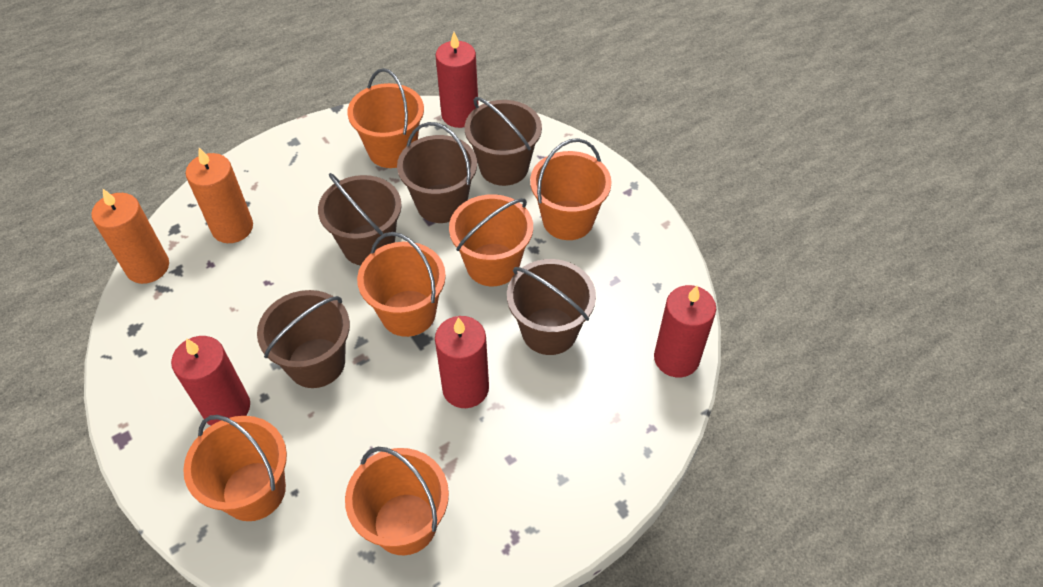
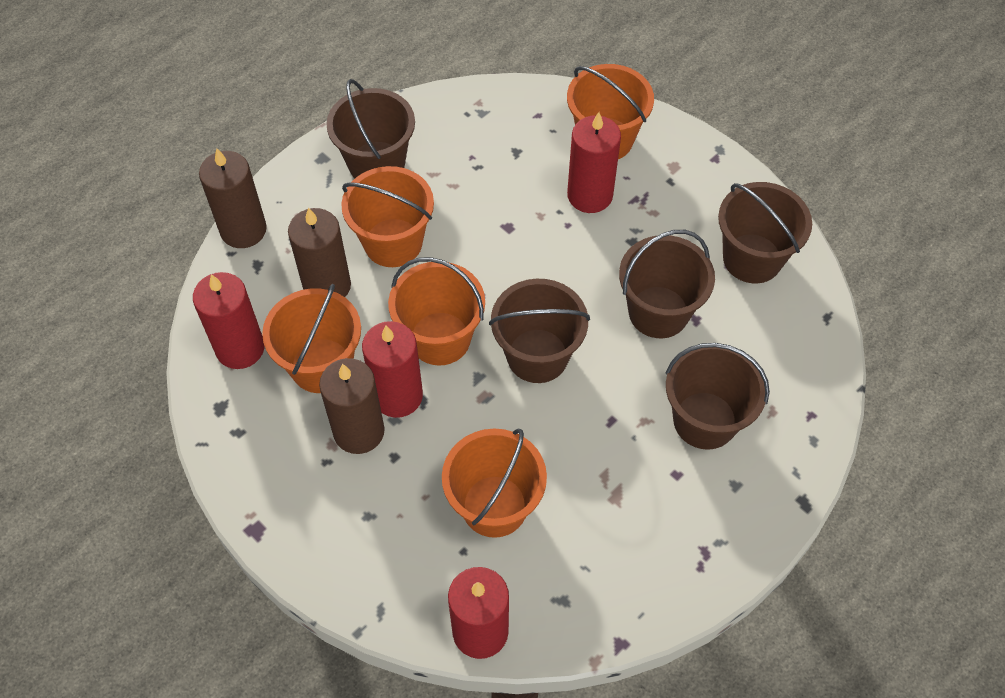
brown candle: 0 -> 3
orange bucket: 6 -> 5
orange candle: 2 -> 0

